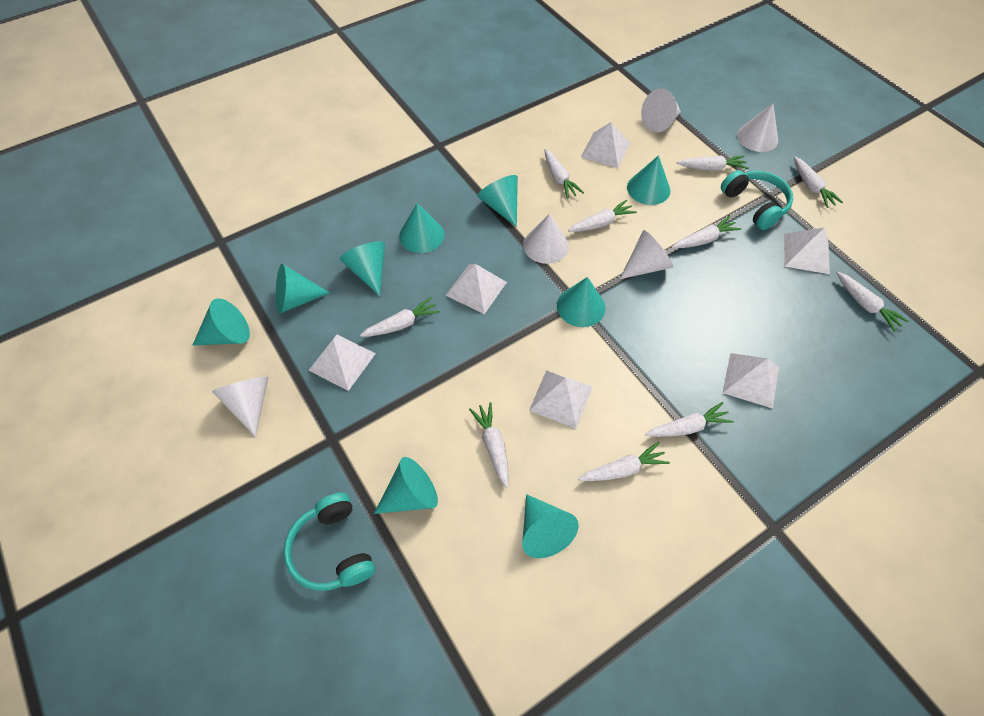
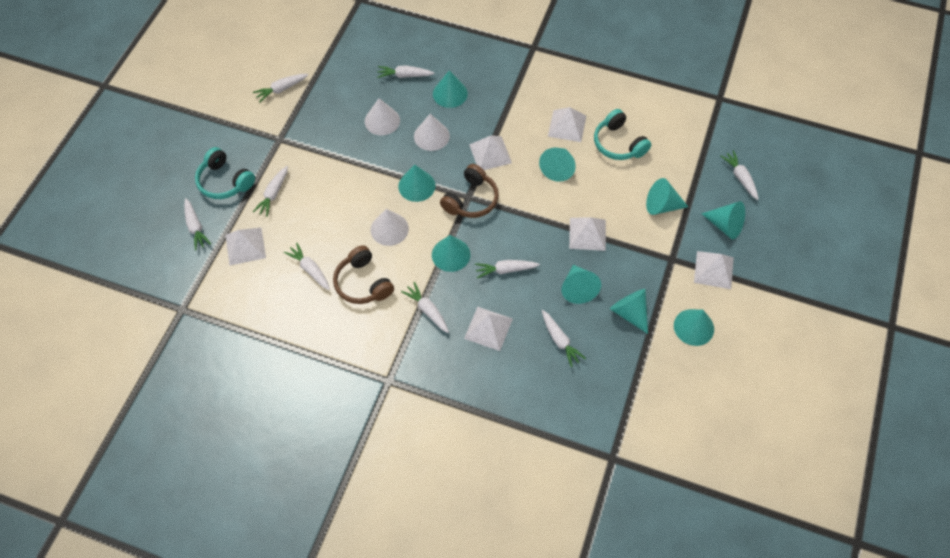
brown headphones: 0 -> 2
white carrot: 10 -> 9
white cone: 5 -> 3

